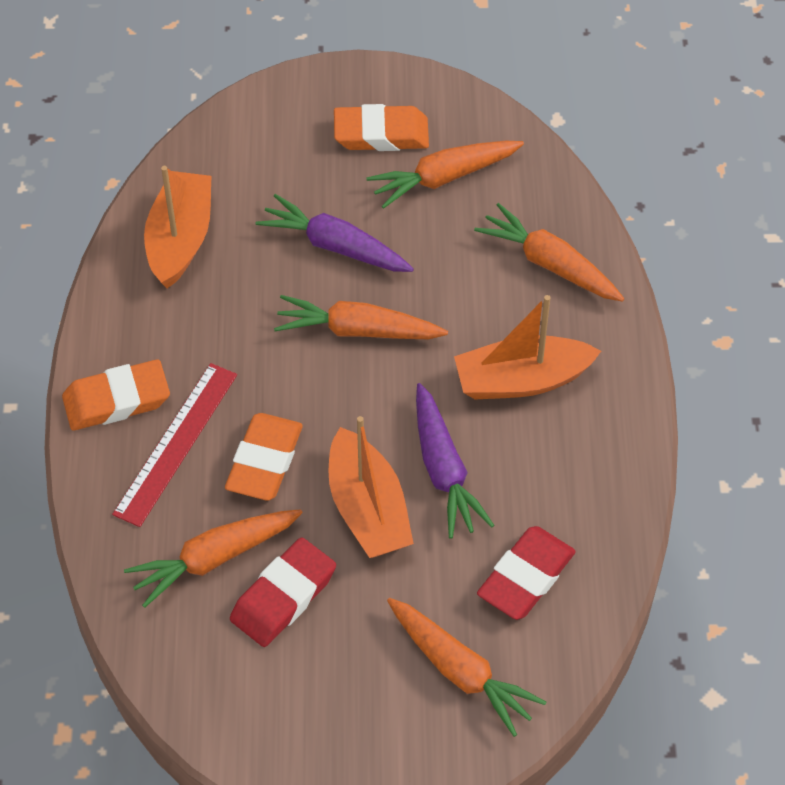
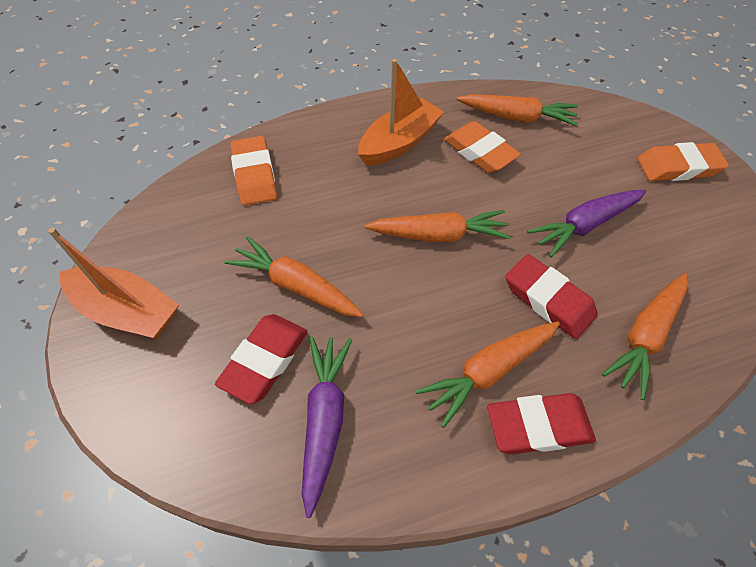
orange boat: 3 -> 2
red eraser: 2 -> 3
red ruler: 1 -> 0

